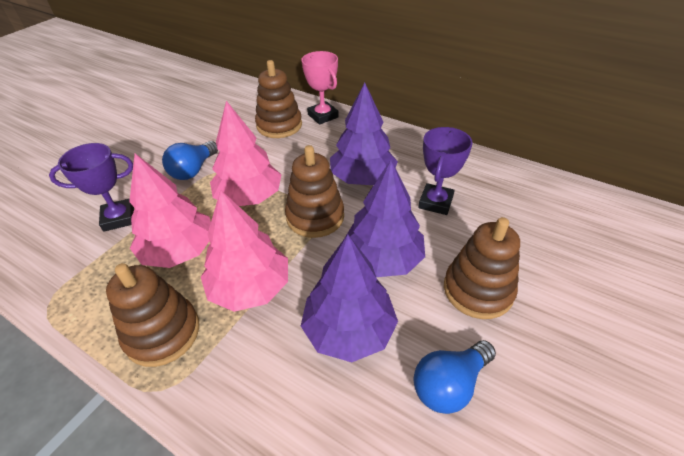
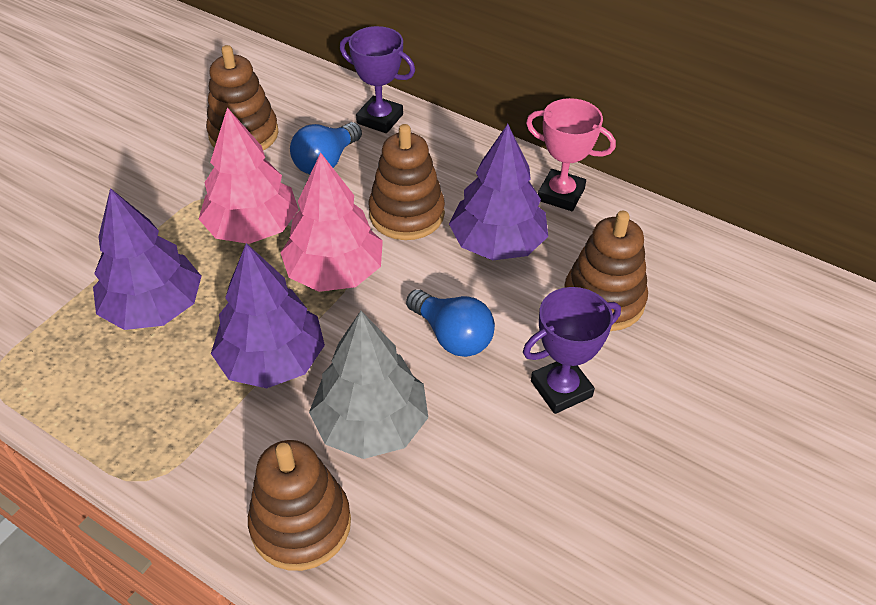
grey tree: 0 -> 1
pink tree: 3 -> 2

